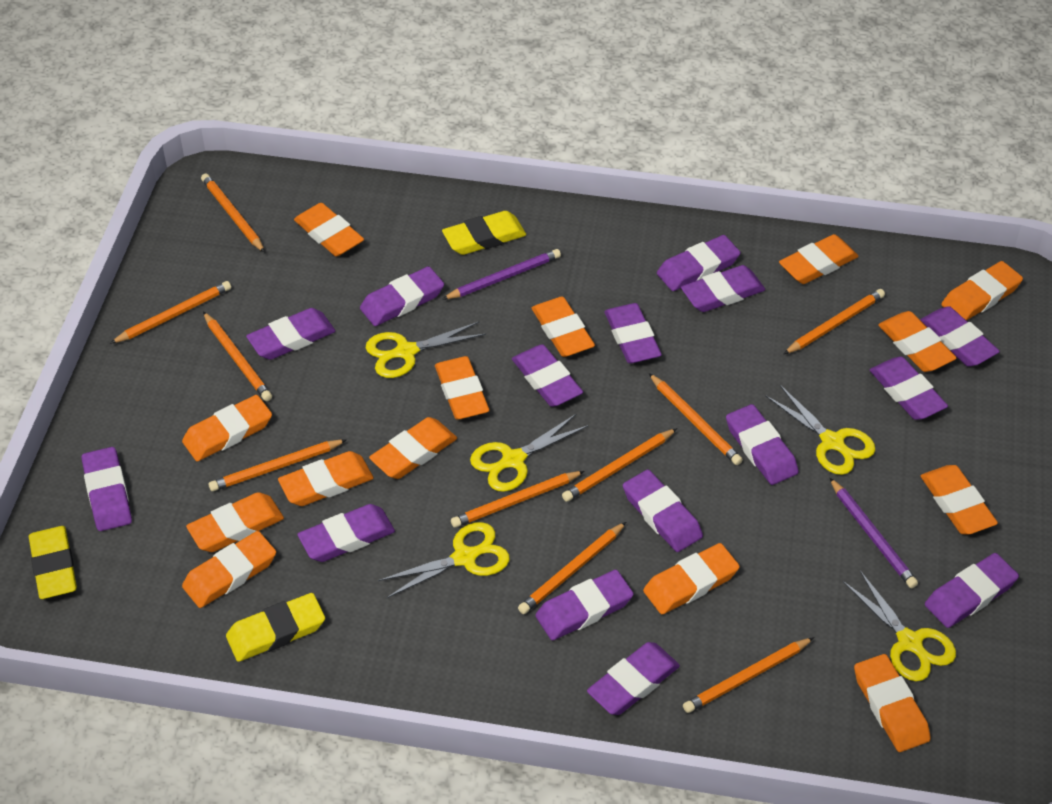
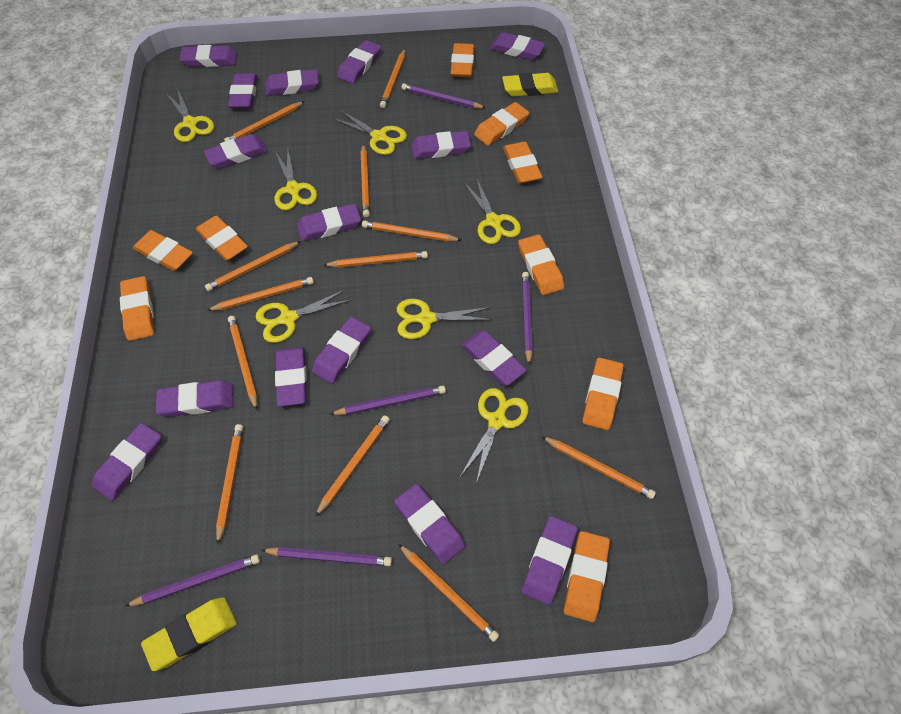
orange eraser: 14 -> 9
orange pencil: 10 -> 12
purple pencil: 2 -> 5
yellow eraser: 3 -> 2
yellow scissors: 5 -> 7

